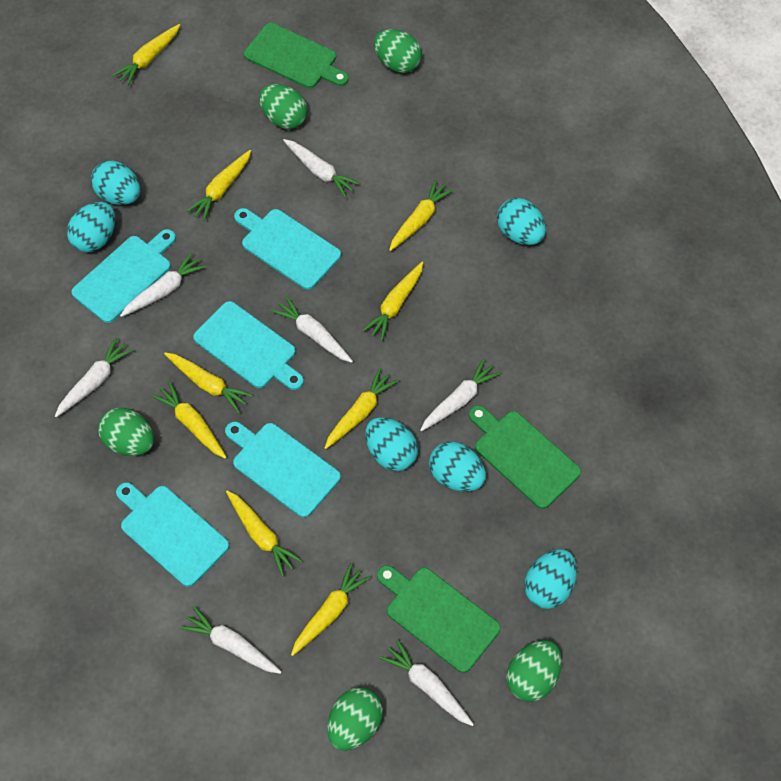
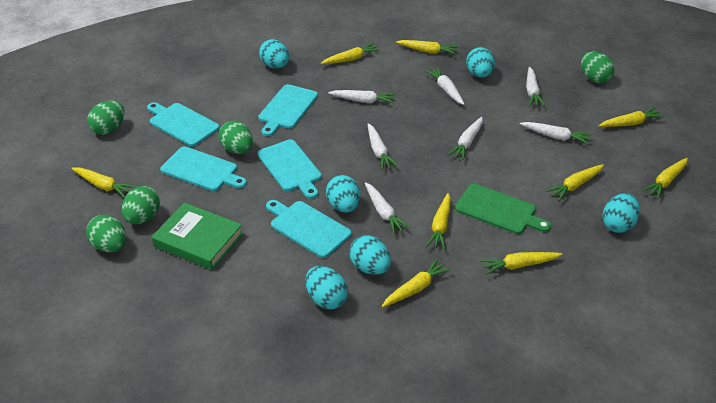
green book: 0 -> 1
green cutting board: 3 -> 1

